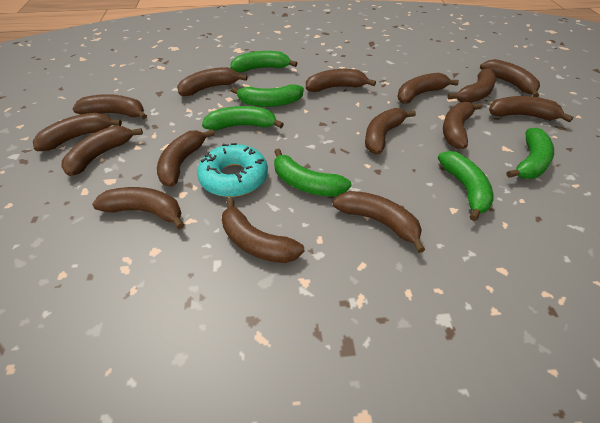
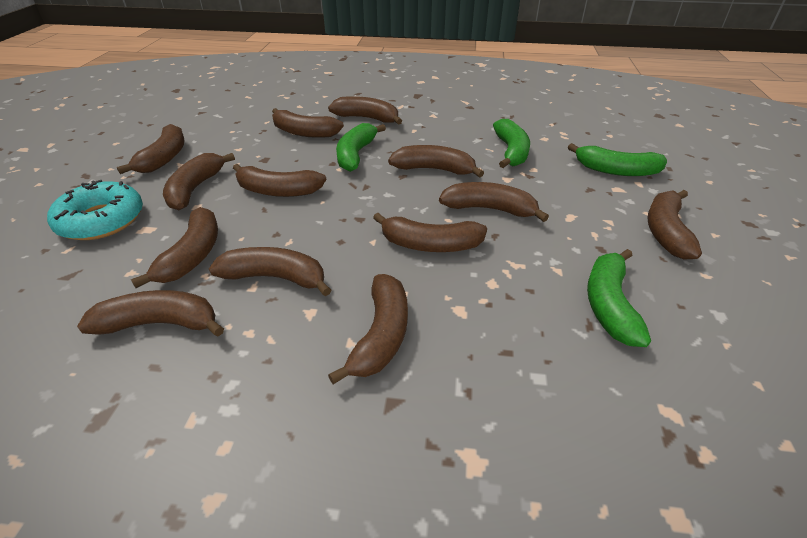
brown banana: 15 -> 13
green banana: 6 -> 4

